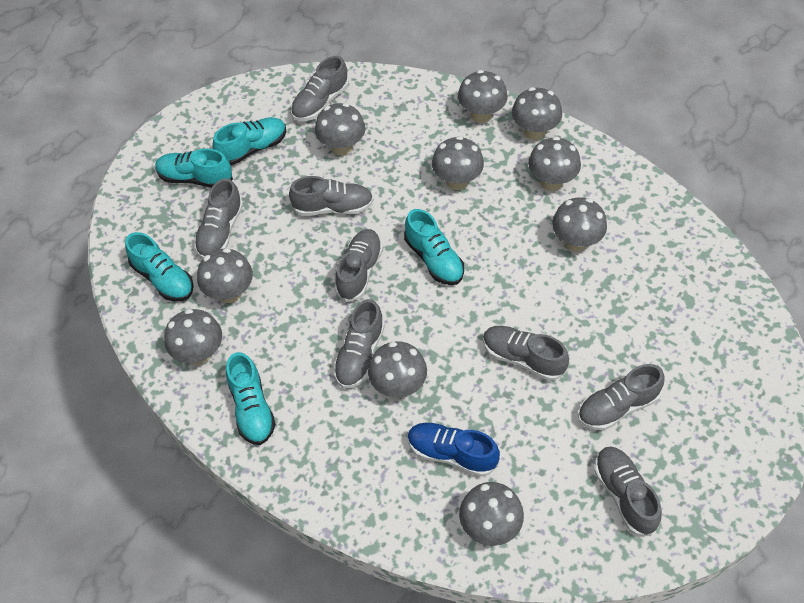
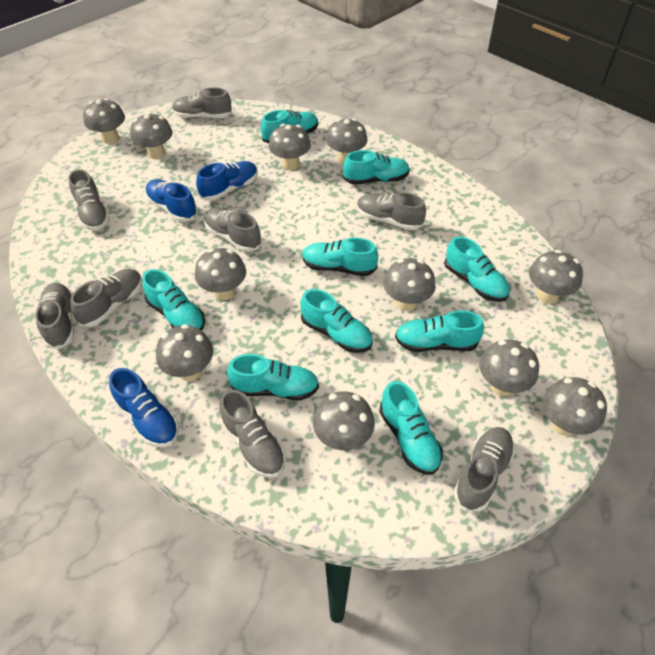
blue shoe: 1 -> 3
grey mushroom: 10 -> 11
turquoise shoe: 5 -> 9

